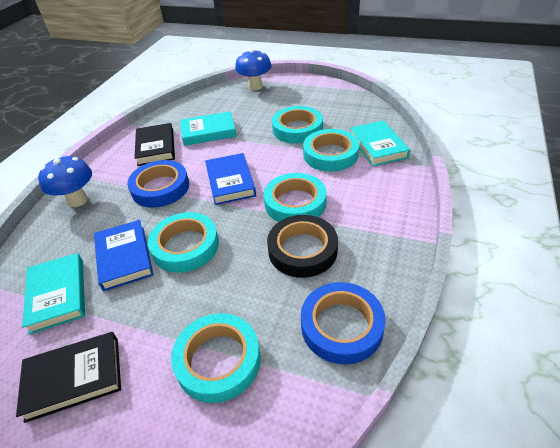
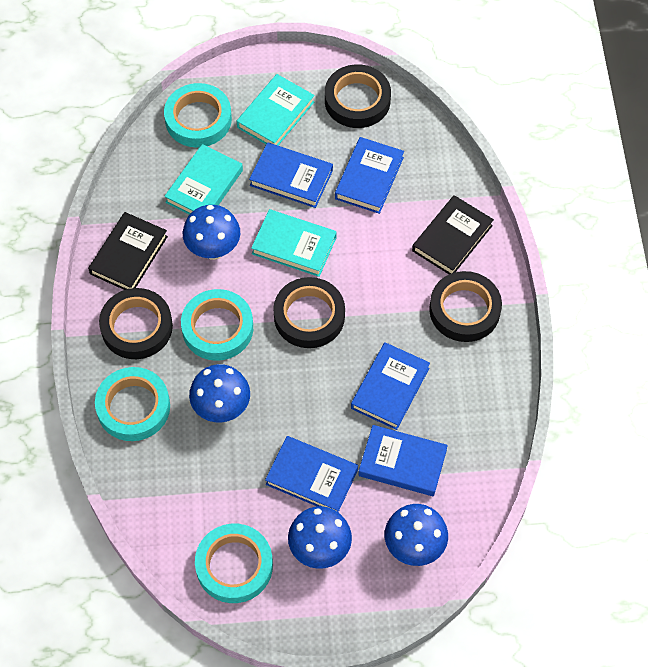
black tape: 1 -> 4
blue book: 2 -> 5
blue mushroom: 2 -> 4
blue tape: 2 -> 0
turquoise tape: 5 -> 4

